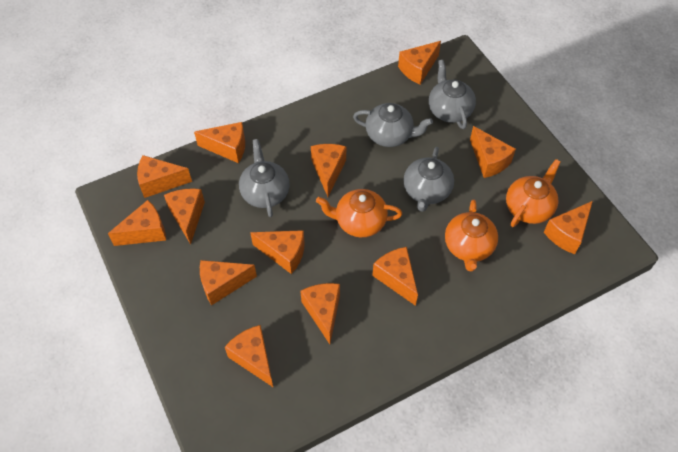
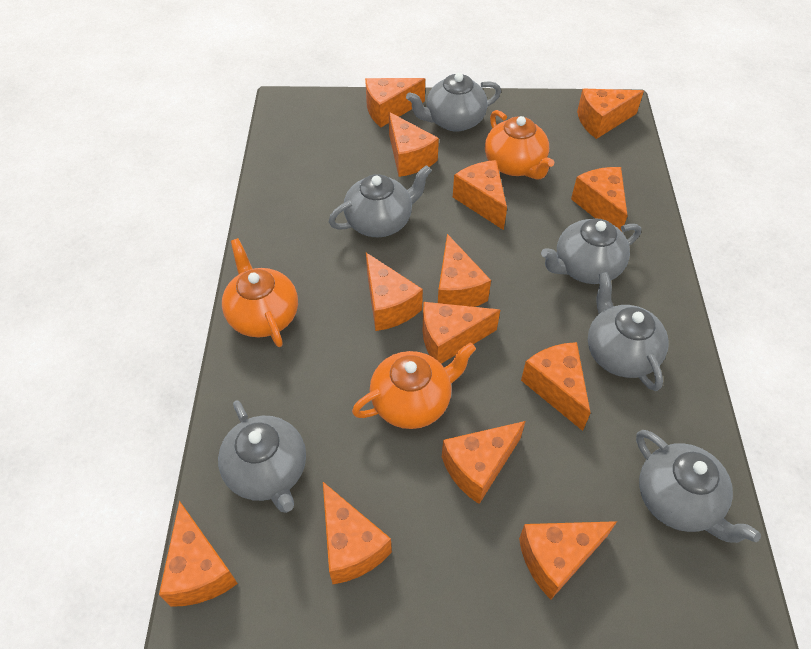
grey teapot: 4 -> 6

